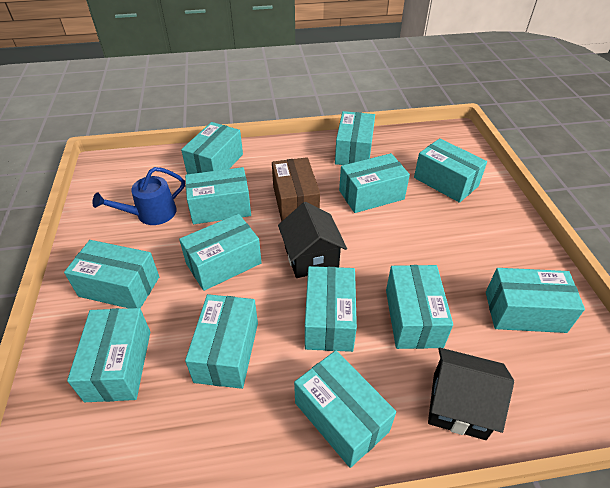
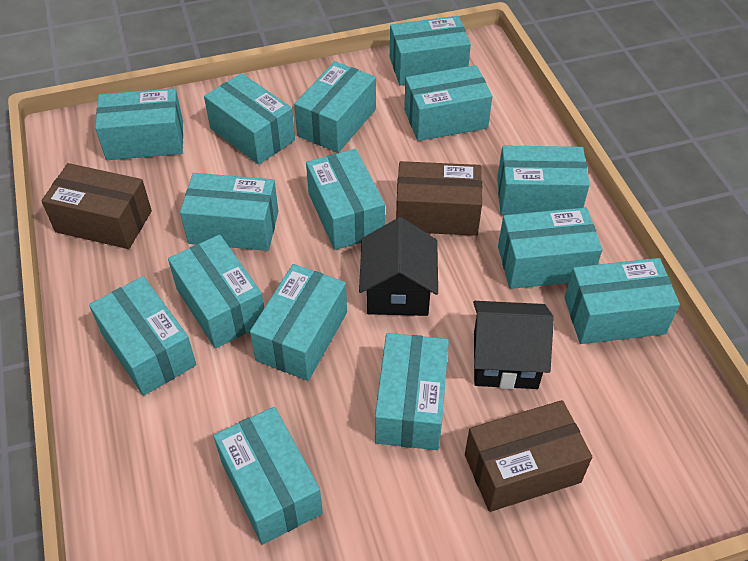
blue watering can: 1 -> 0
brown box: 1 -> 3
turquoise box: 13 -> 15

